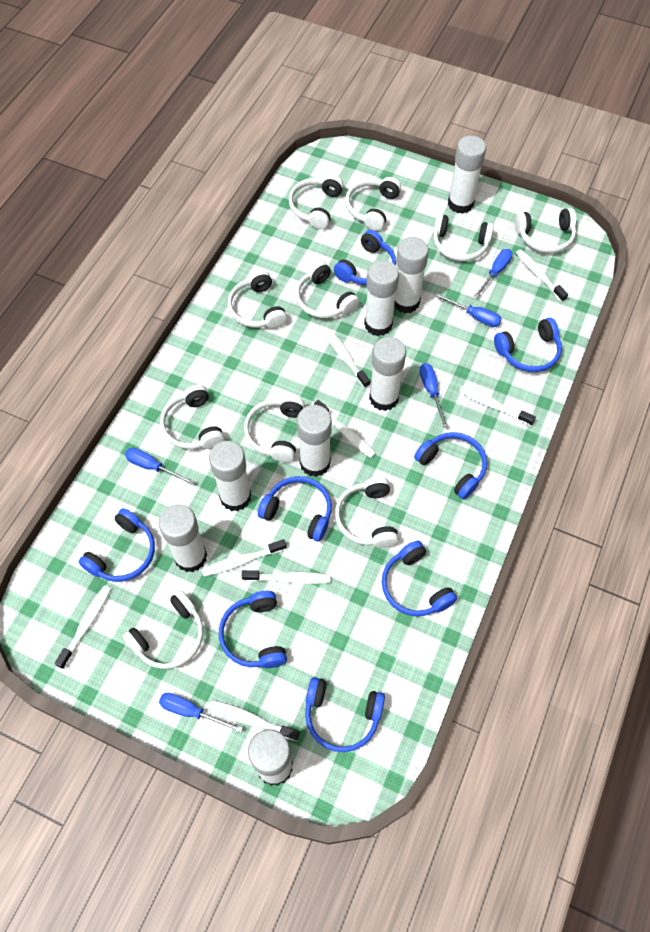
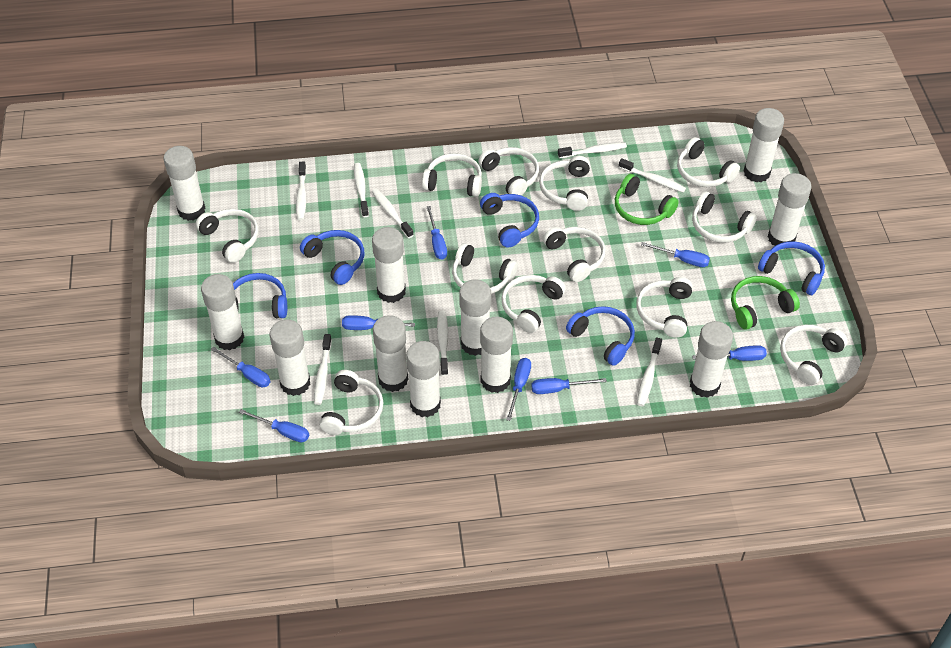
blue headphones: 8 -> 5
blue screwdriver: 5 -> 8
green headphones: 0 -> 2
white glue stick: 8 -> 11
white headphones: 10 -> 12

